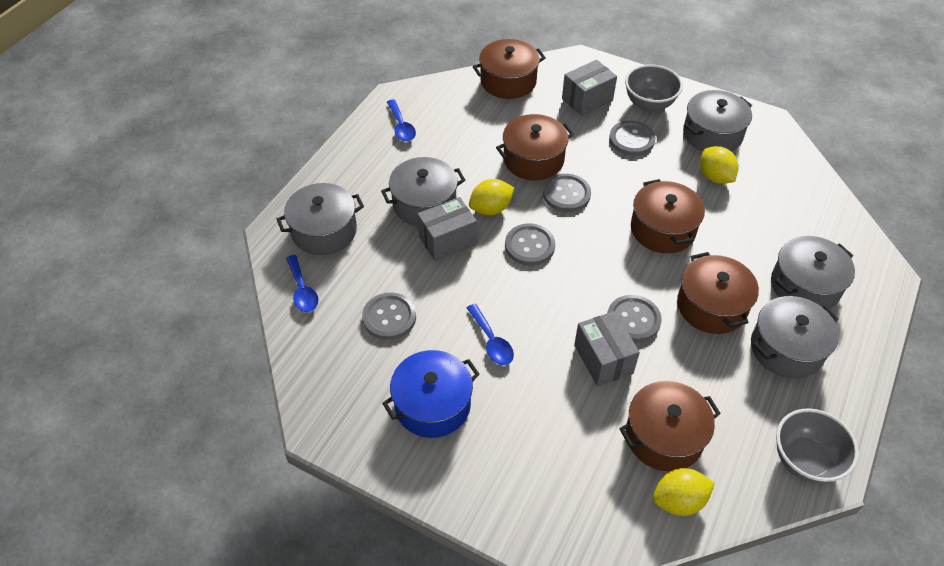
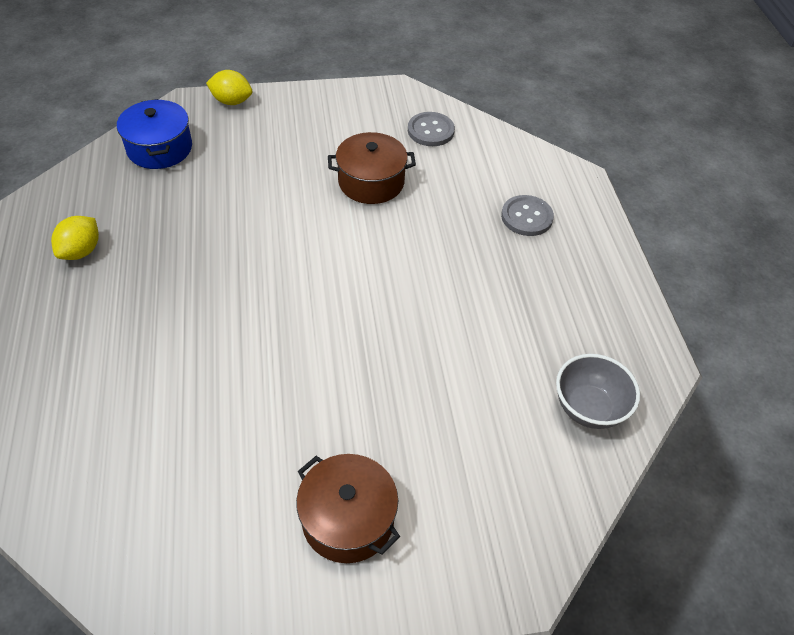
blue spoon: 3 -> 0
brown pot: 5 -> 2
grey bowl: 2 -> 1
grey box: 3 -> 0
grey button: 5 -> 2
grey pot: 5 -> 0
yellow lemon: 3 -> 2

